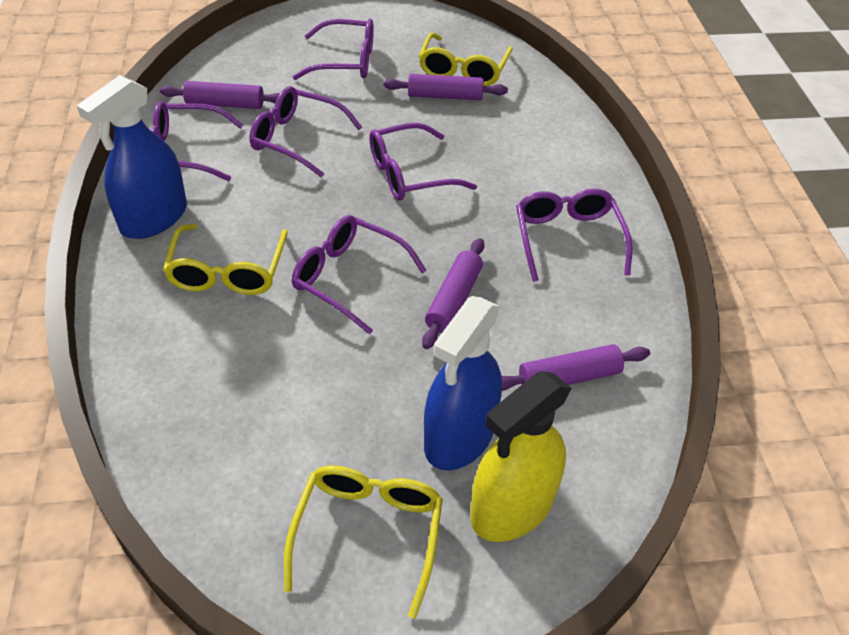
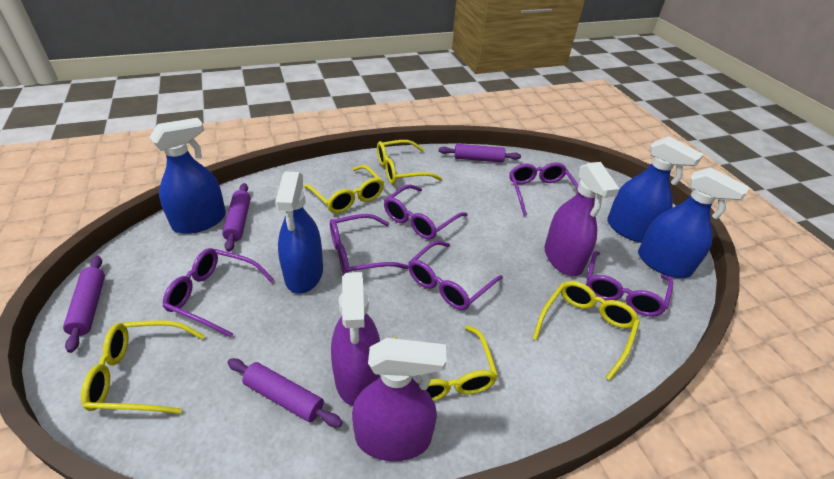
blue spray bottle: 2 -> 4
purple spray bottle: 0 -> 3
yellow glasses: 3 -> 5
yellow spray bottle: 1 -> 0

